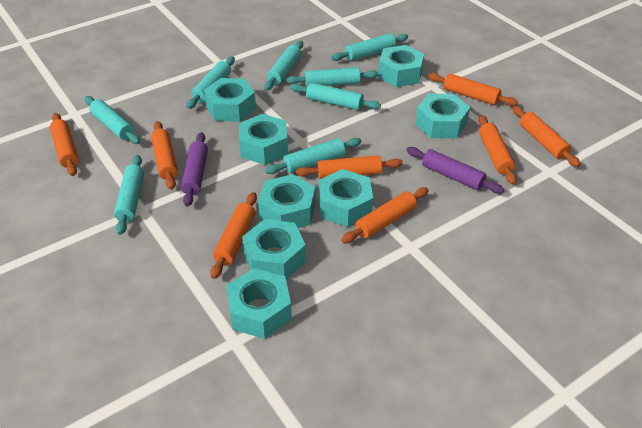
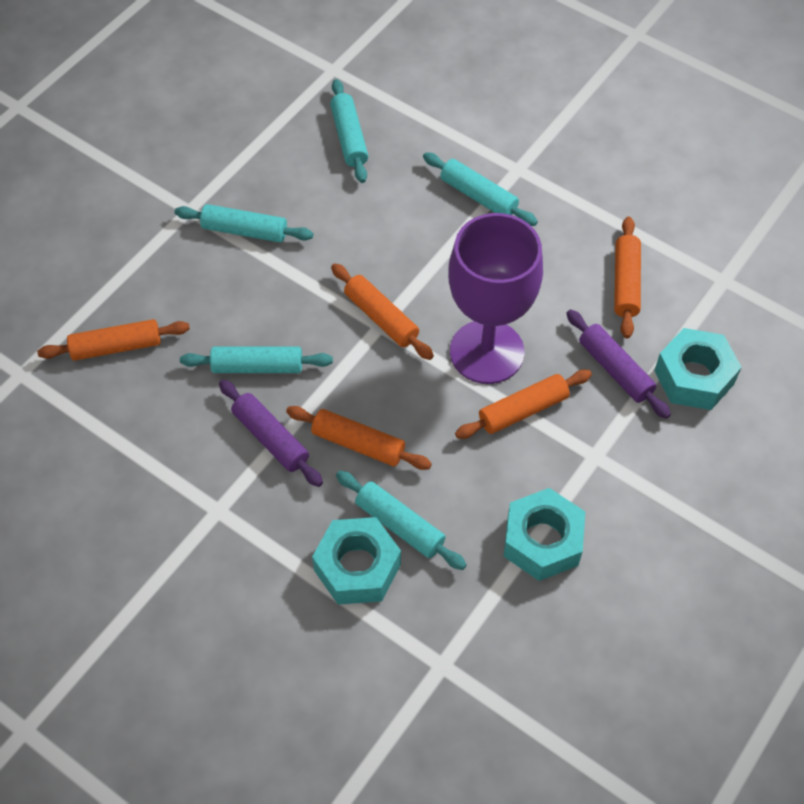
orange rolling pin: 8 -> 5
purple goblet: 0 -> 1
turquoise nut: 8 -> 3
turquoise rolling pin: 8 -> 5

